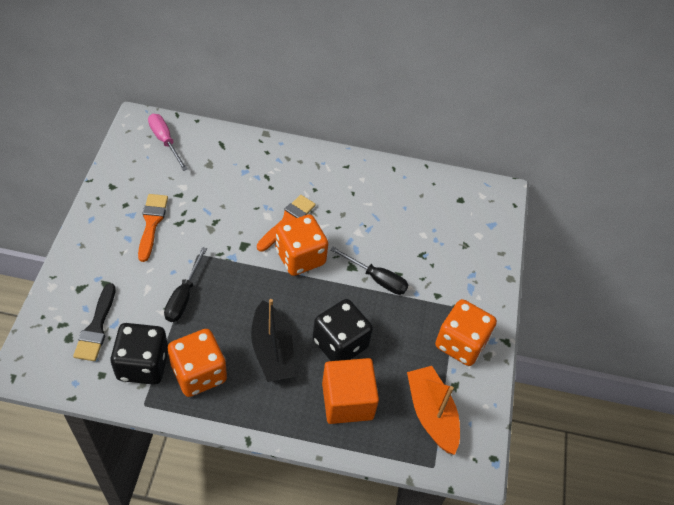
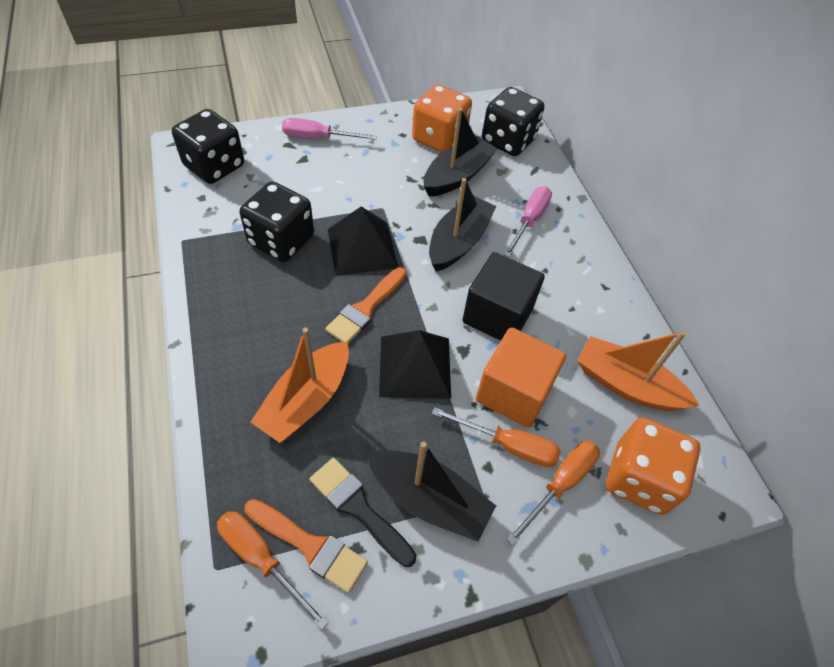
black boat: 1 -> 3
black cube: 0 -> 1
black dice: 2 -> 3
black pyramid: 0 -> 2
black screwdriver: 2 -> 0
orange boat: 1 -> 2
orange dice: 3 -> 2
orange screwdriver: 0 -> 3
pink screwdriver: 1 -> 2

